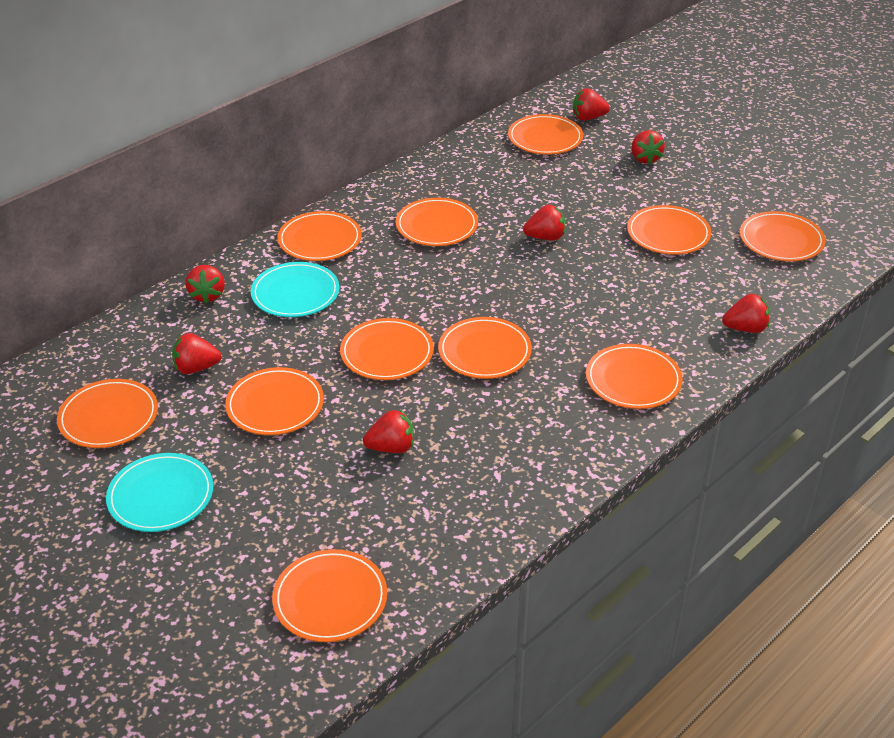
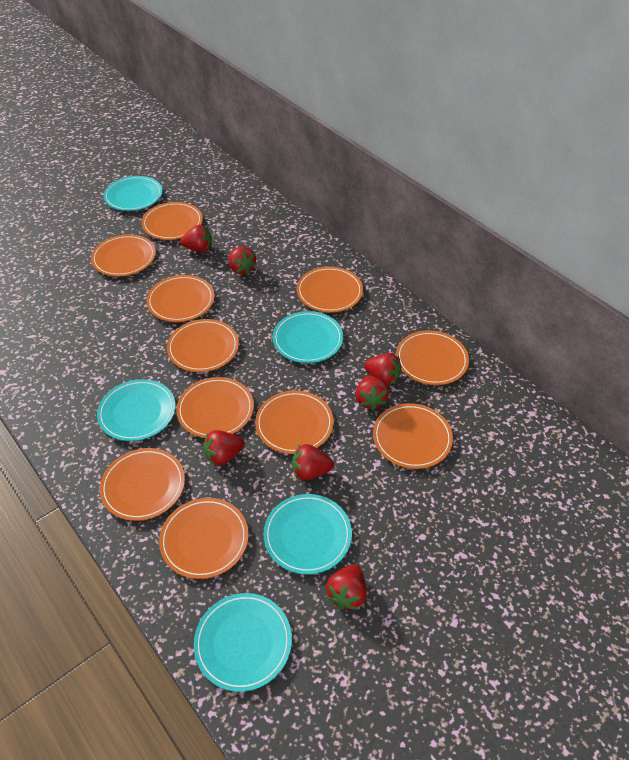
turquoise plate: 2 -> 5

